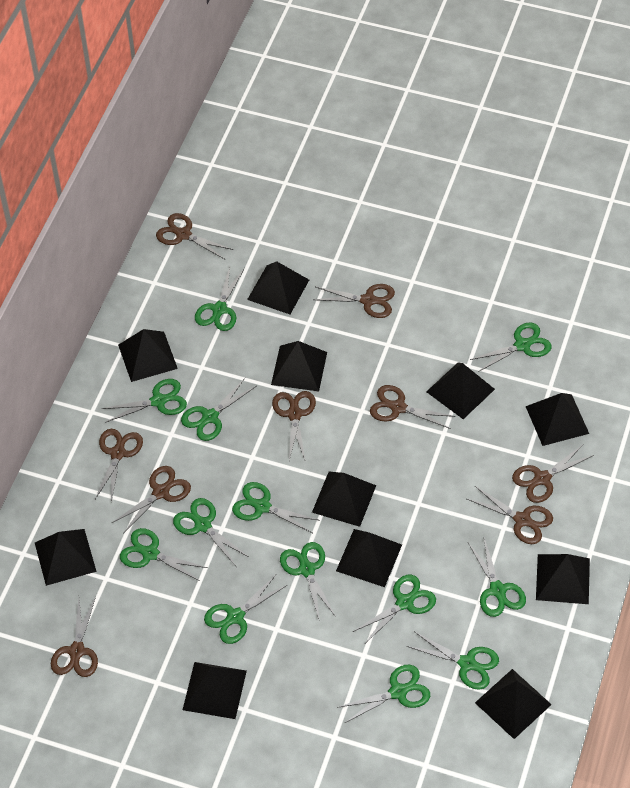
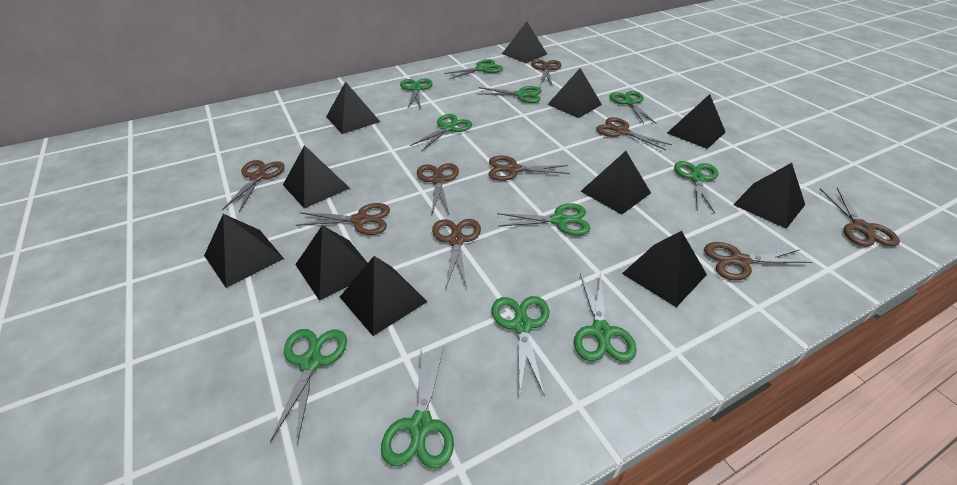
green scissors: 13 -> 11

